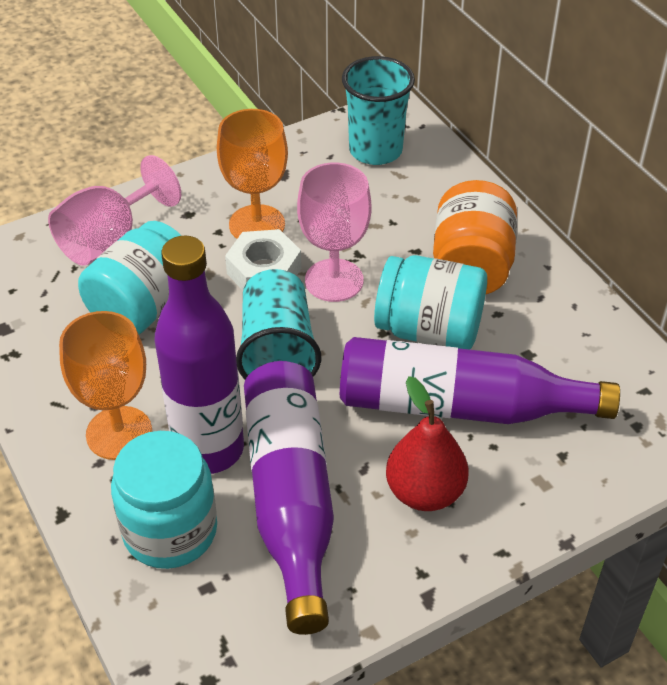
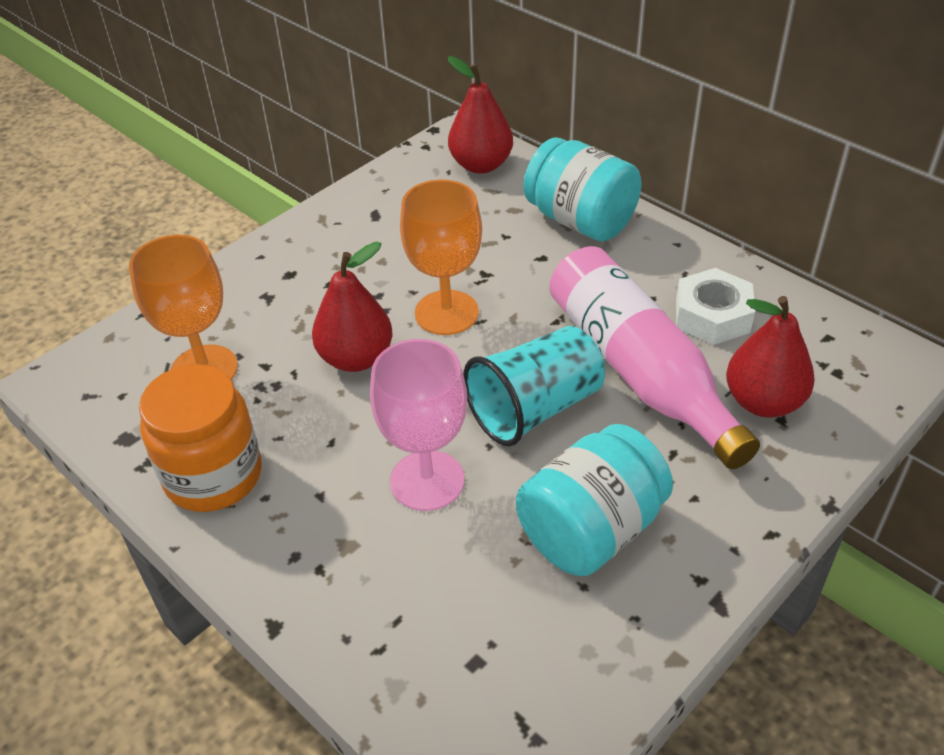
pink bottle: 0 -> 1
pink goblet: 2 -> 1
purple bottle: 3 -> 0
red pear: 1 -> 3
turquoise cup: 2 -> 1
turquoise jar: 3 -> 2

